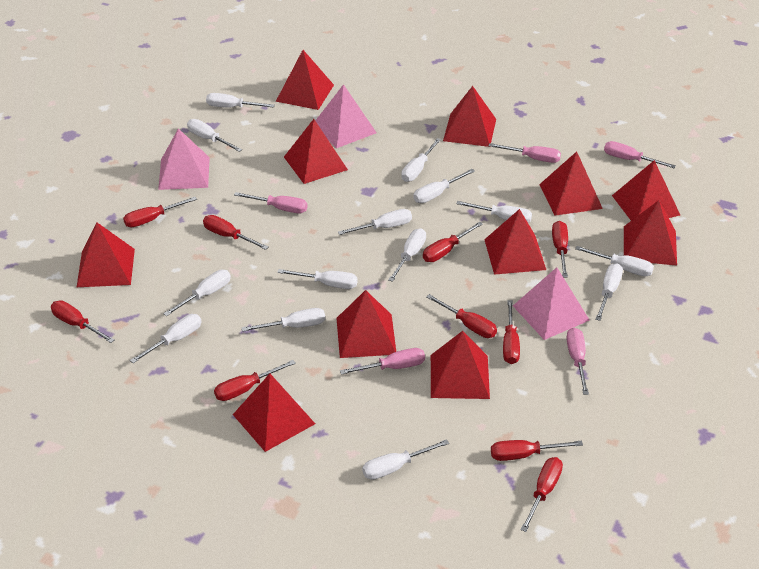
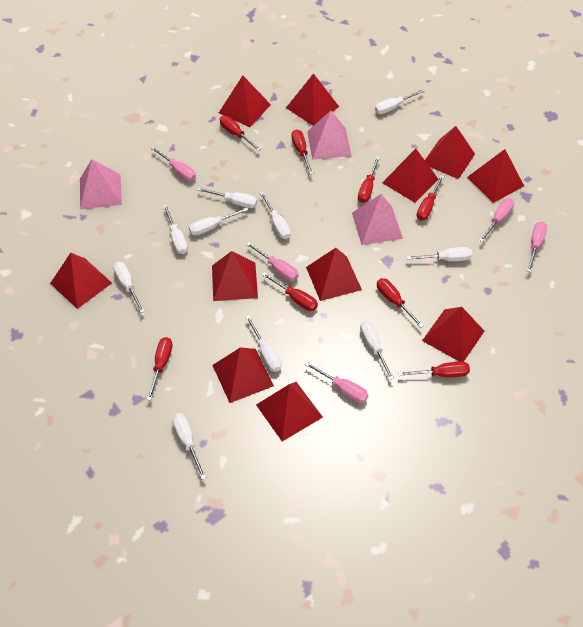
red screwdriver: 10 -> 8
white screwdriver: 14 -> 10

